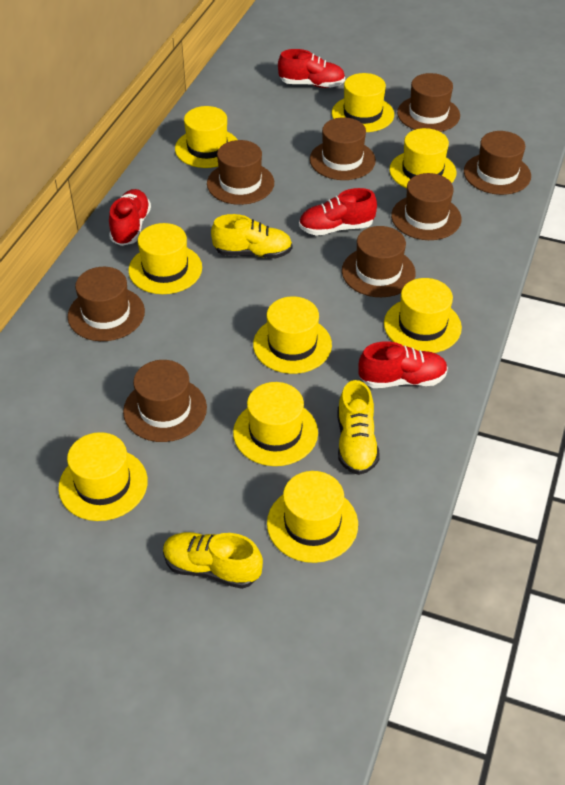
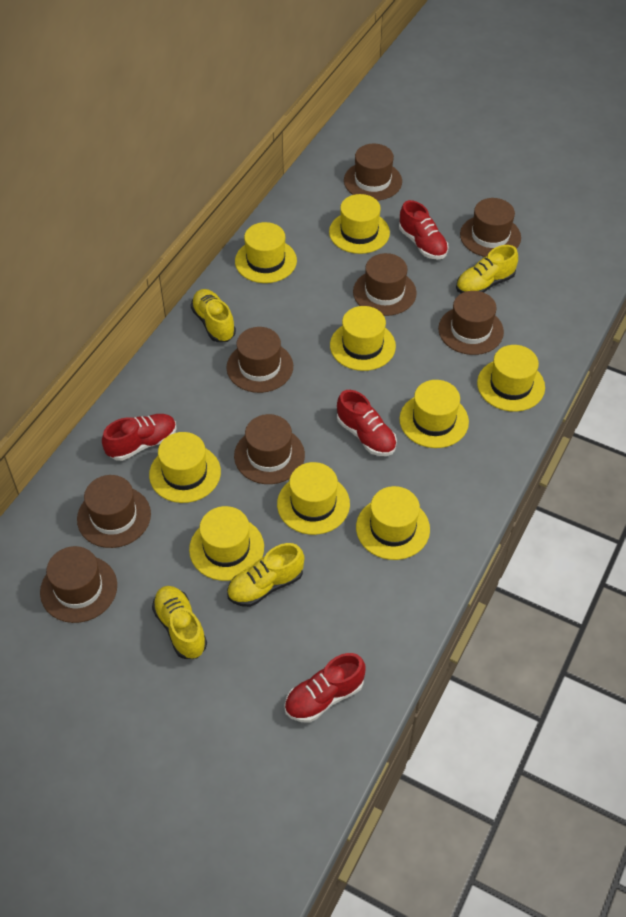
yellow shoe: 3 -> 4

